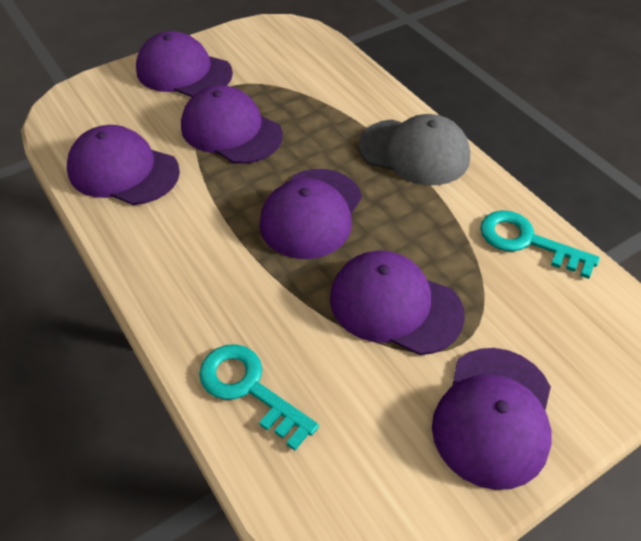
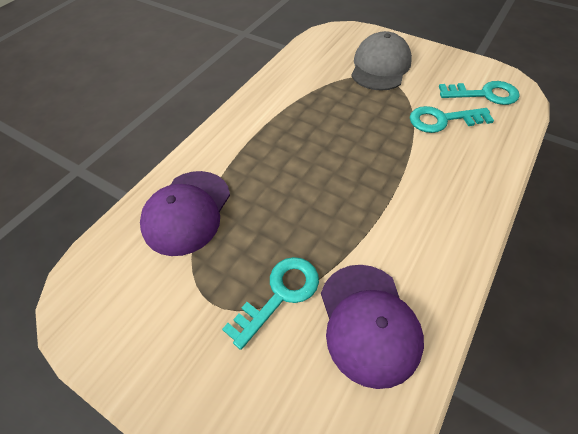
purple cap: 6 -> 2
turquoise key: 2 -> 3

